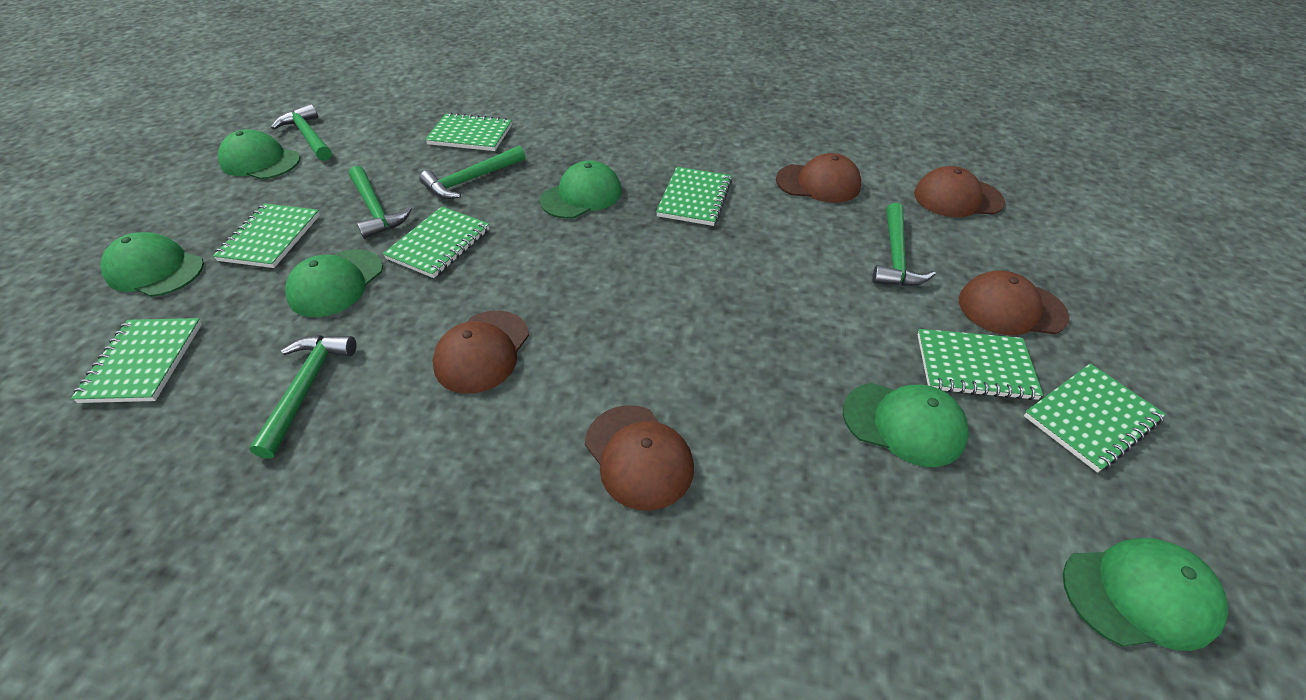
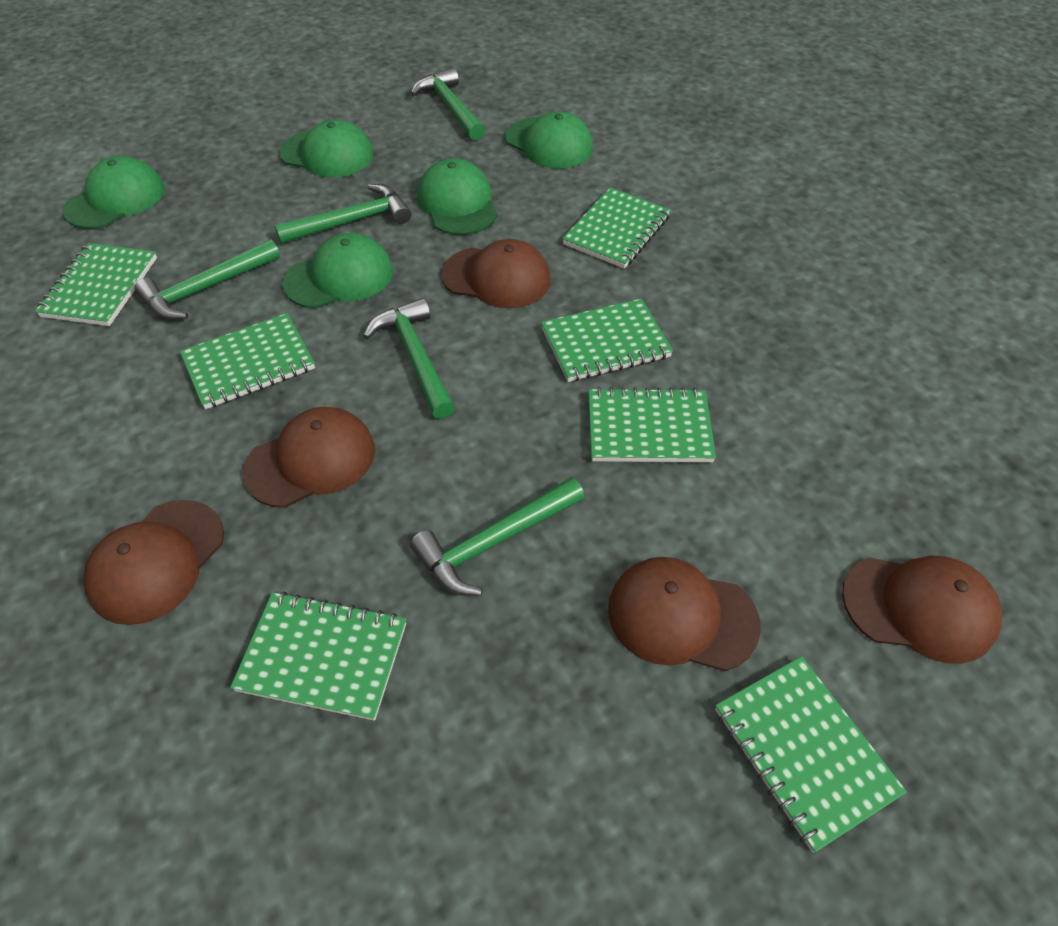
green cap: 6 -> 5

